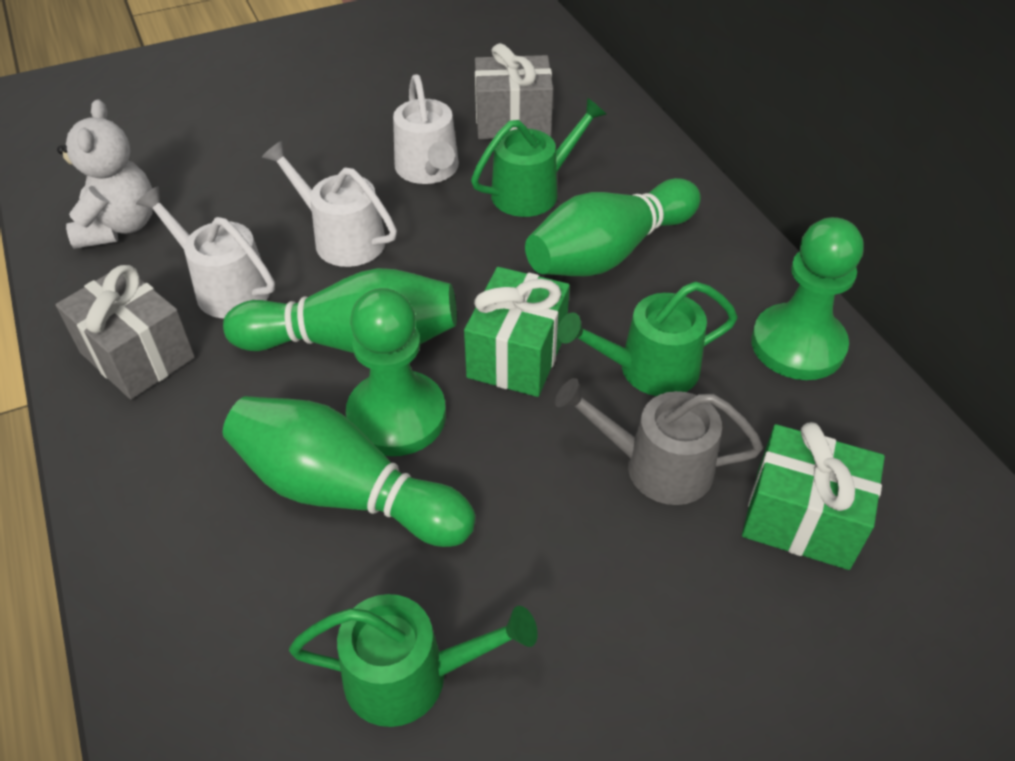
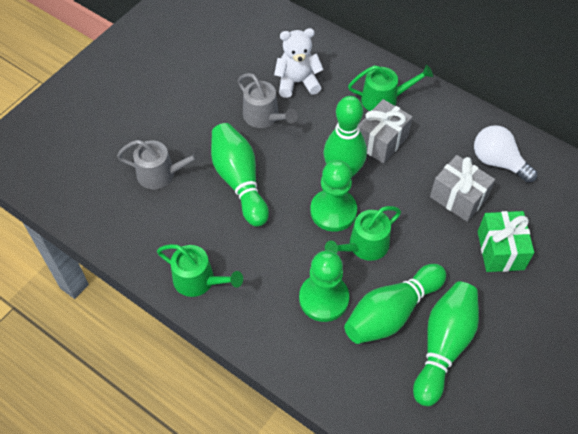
green bowling pin: 3 -> 4
green gift: 2 -> 1
grey watering can: 1 -> 2
white light bulb: 0 -> 1
white watering can: 3 -> 0

